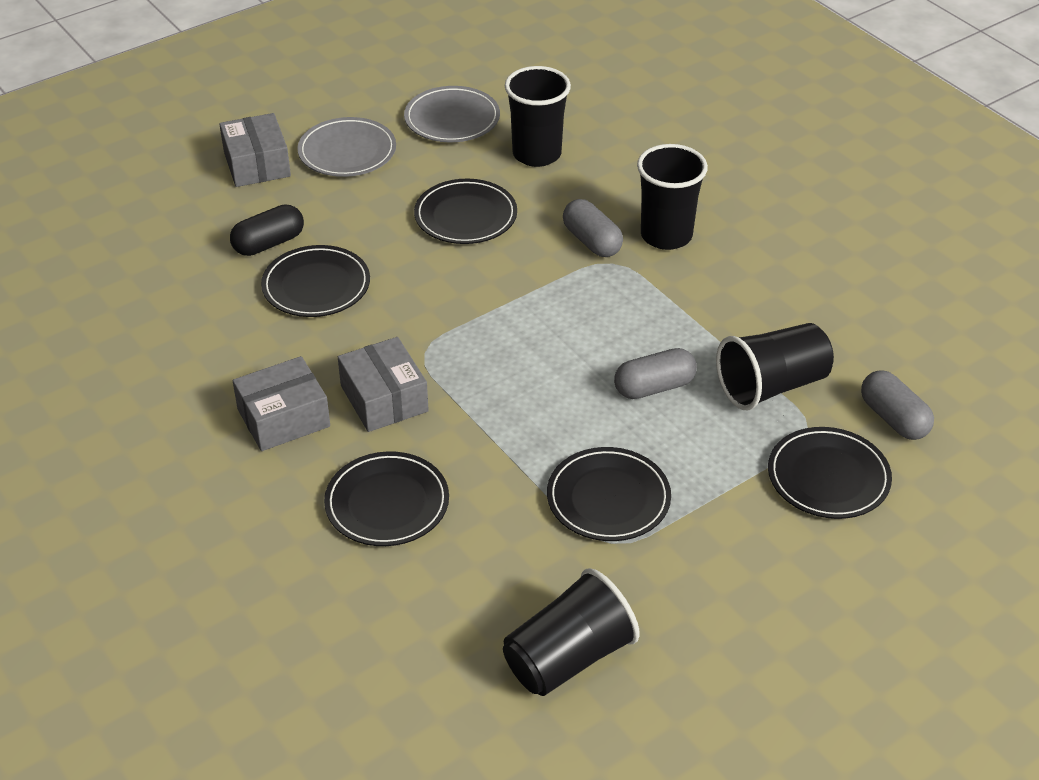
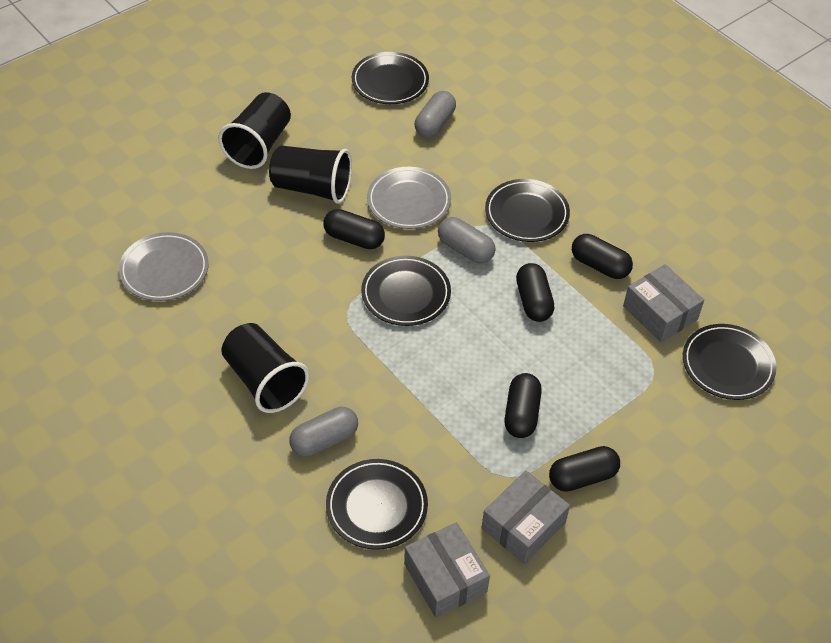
black capsule: 1 -> 5
black cup: 4 -> 3

